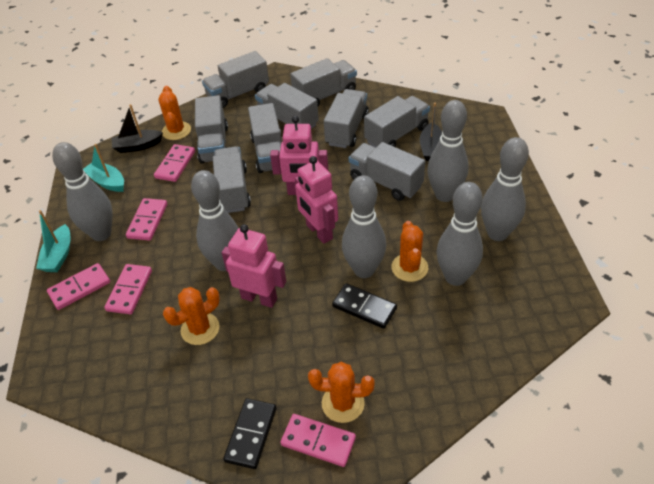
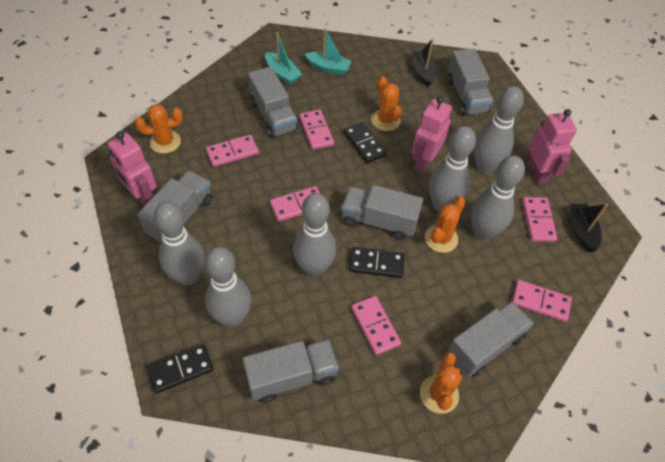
black domino: 2 -> 3
grey truck: 9 -> 6
pink domino: 5 -> 6

